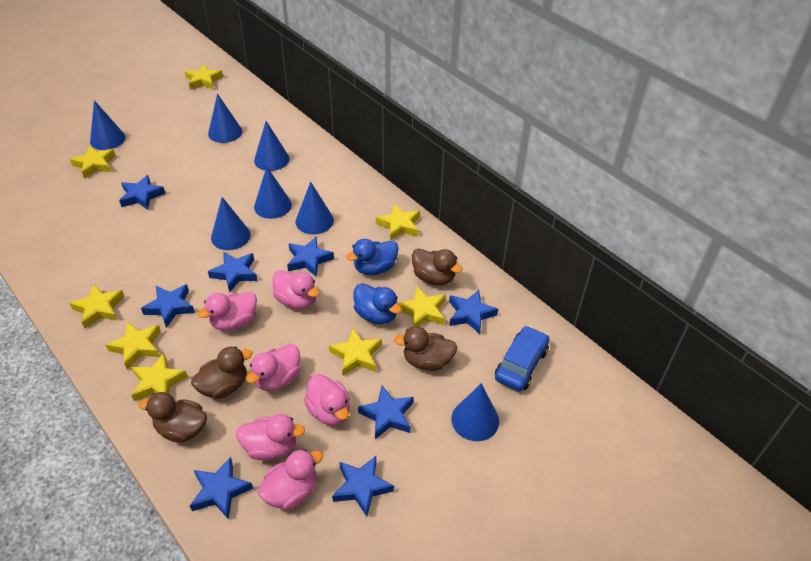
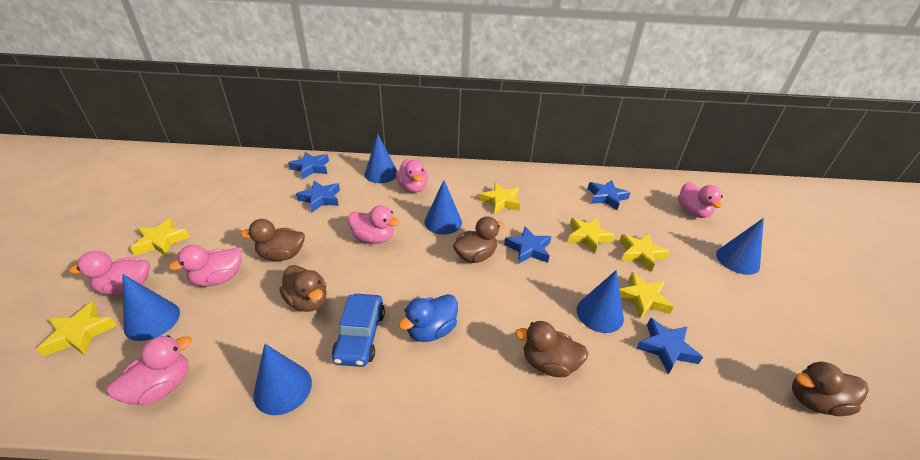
blue cone: 7 -> 6
blue duck: 2 -> 1
blue star: 8 -> 5
brown duck: 4 -> 5
yellow star: 8 -> 6

